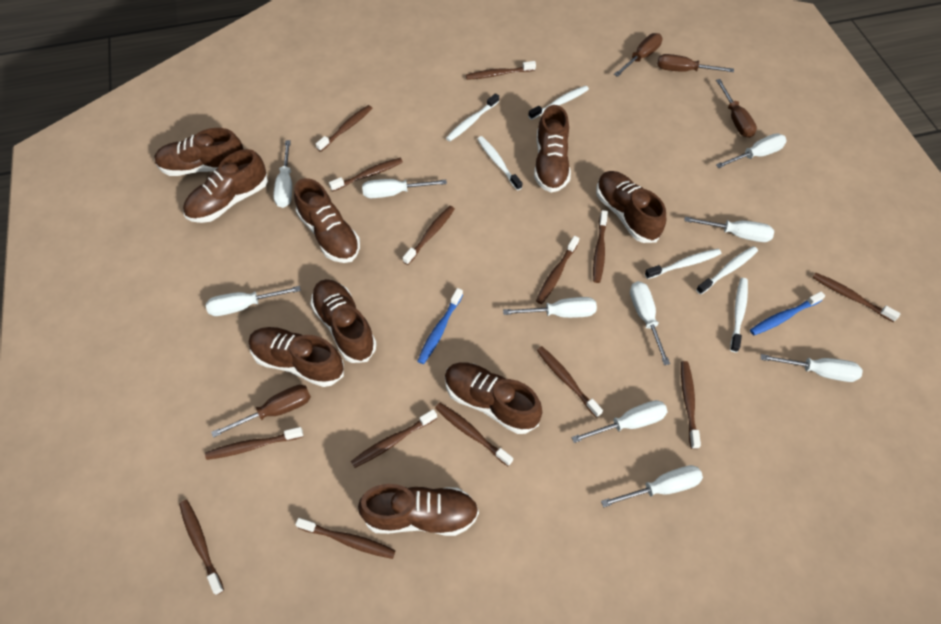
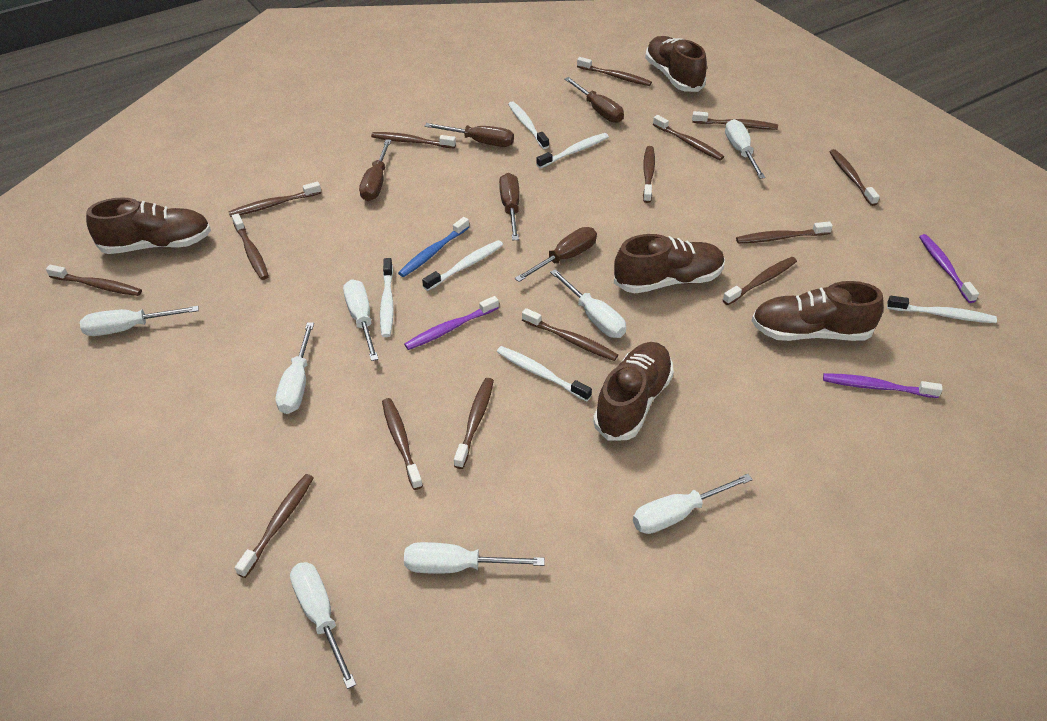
blue toothbrush: 2 -> 1
brown screwdriver: 4 -> 5
brown shoe: 9 -> 5
brown toothbrush: 14 -> 15
purple toothbrush: 0 -> 3
white screwdriver: 10 -> 8

